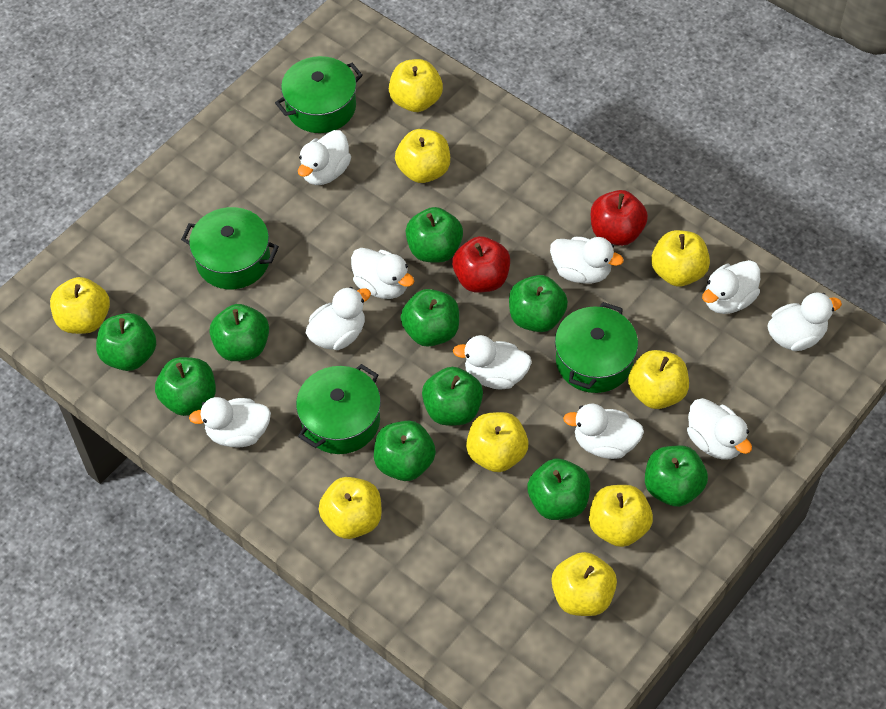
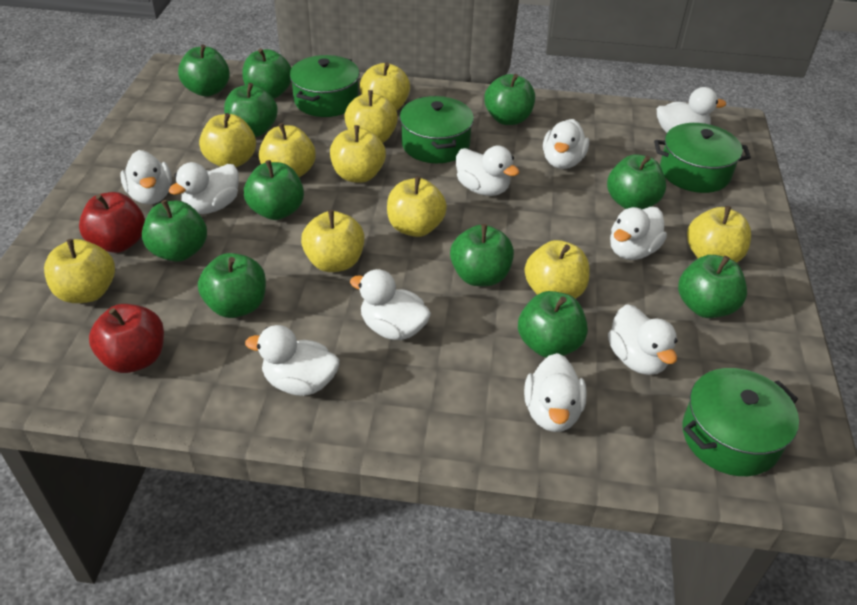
green apple: 10 -> 11
yellow apple: 9 -> 10

